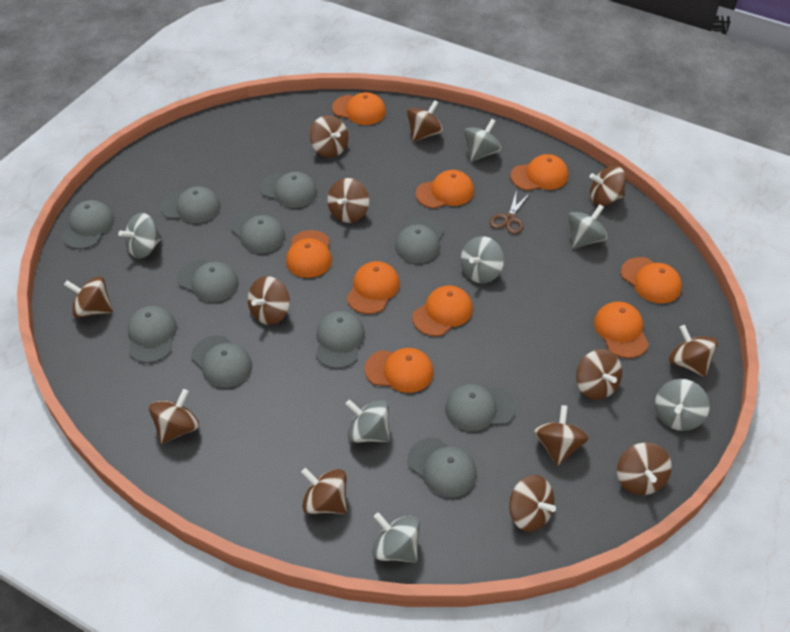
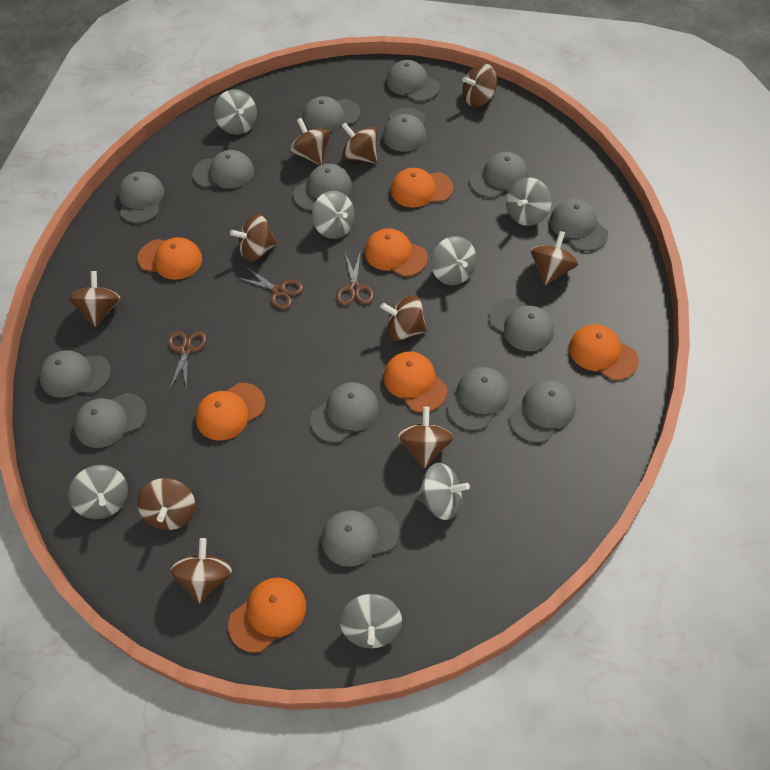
brown scissors: 1 -> 3
brown spinning top: 13 -> 10
grey cap: 11 -> 15
orange cap: 9 -> 7

